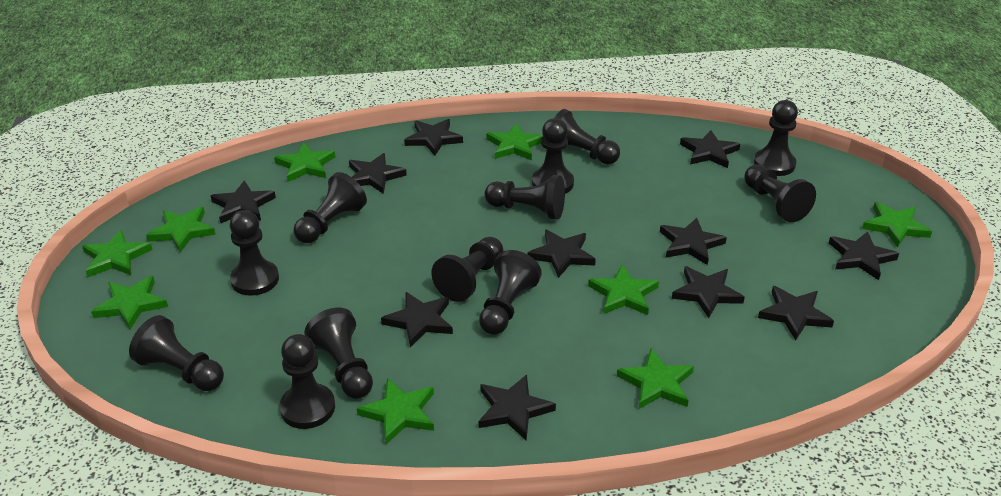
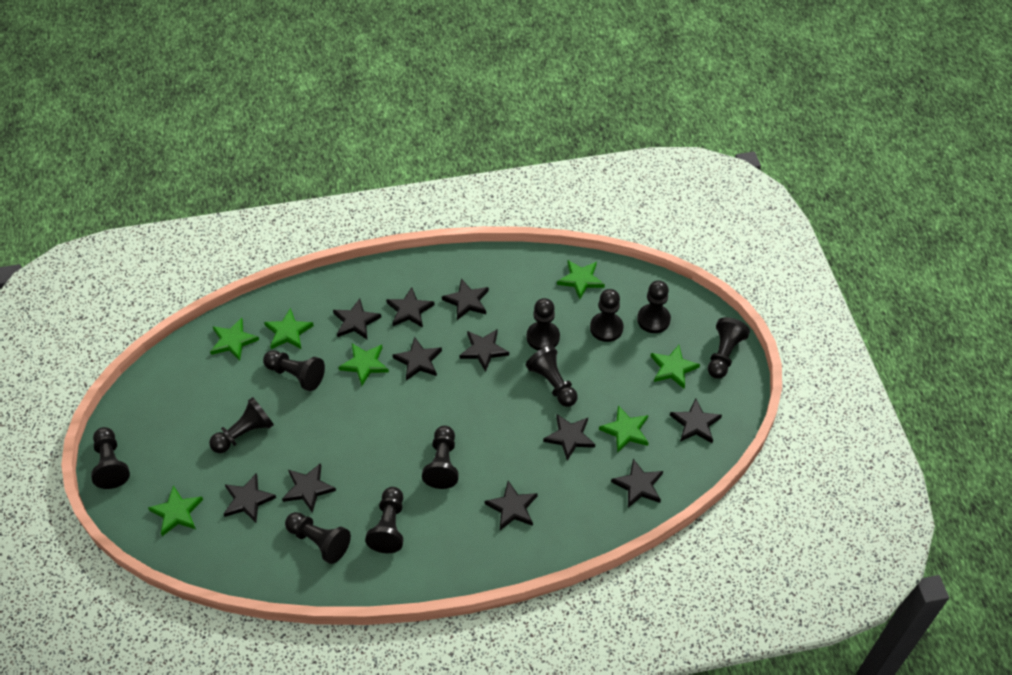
black pawn: 12 -> 11
green star: 9 -> 7

